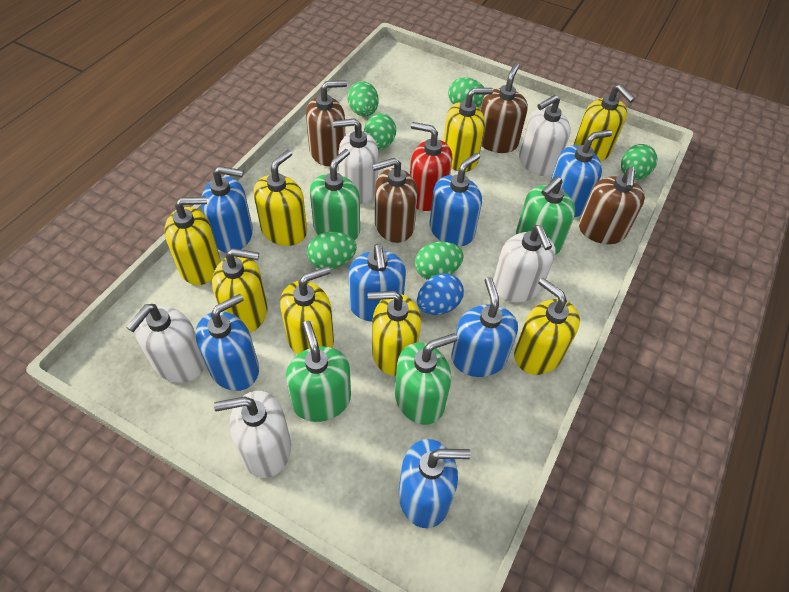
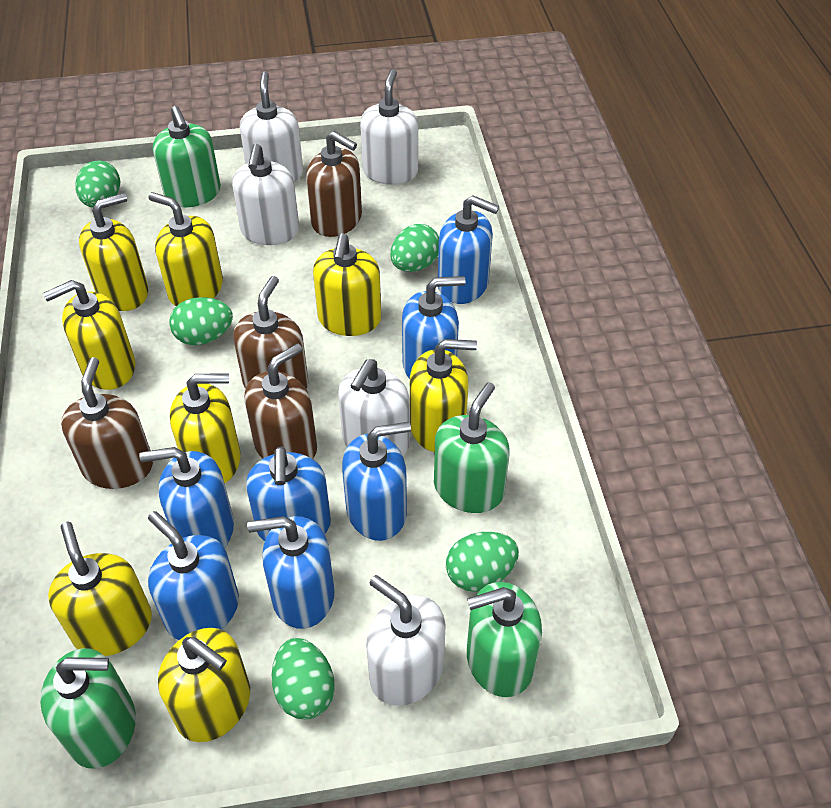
blue egg: 1 -> 0
green egg: 6 -> 5
red soap dispenser: 1 -> 0

